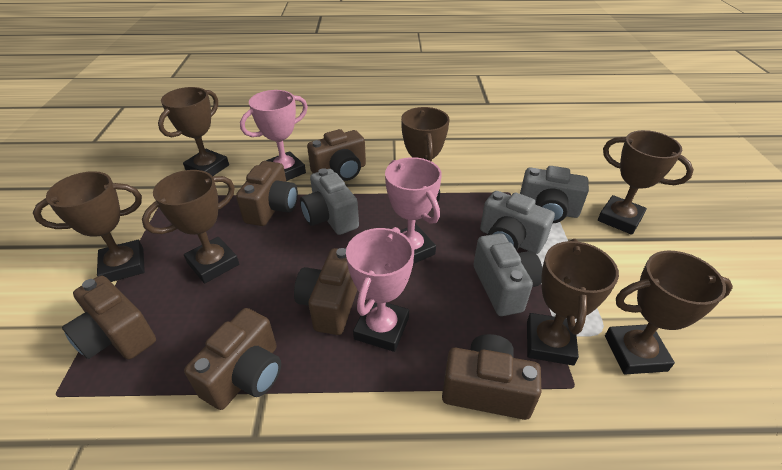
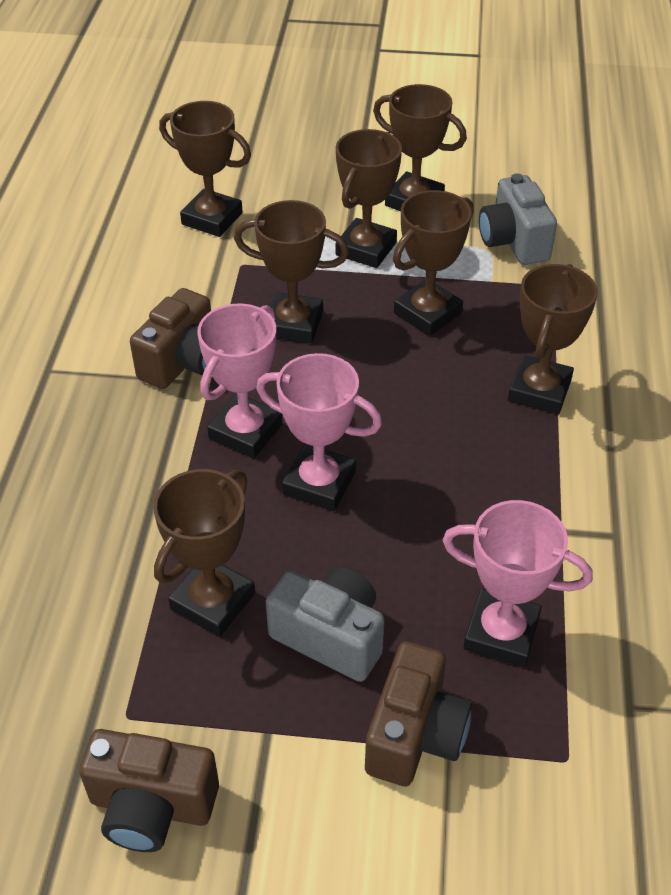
brown camera: 6 -> 3
grey camera: 4 -> 2

